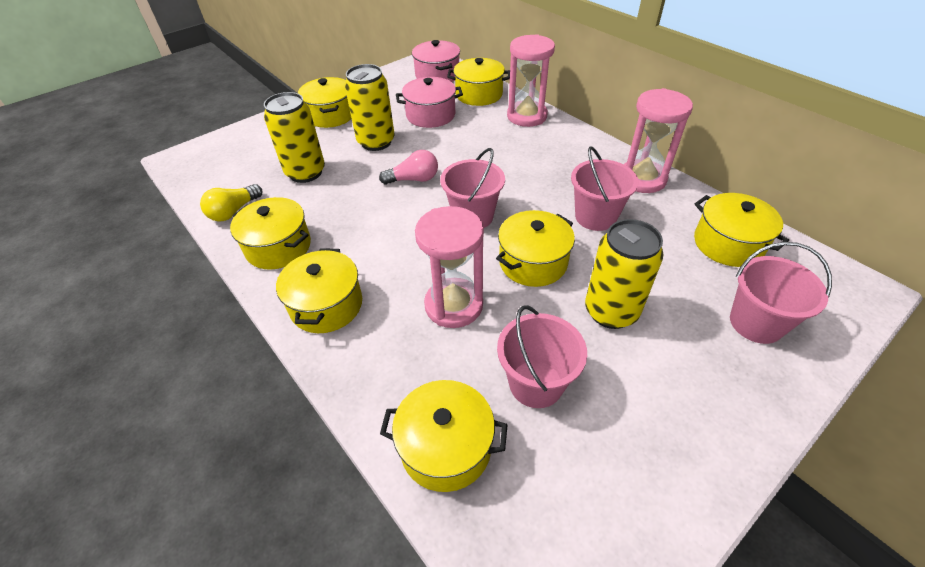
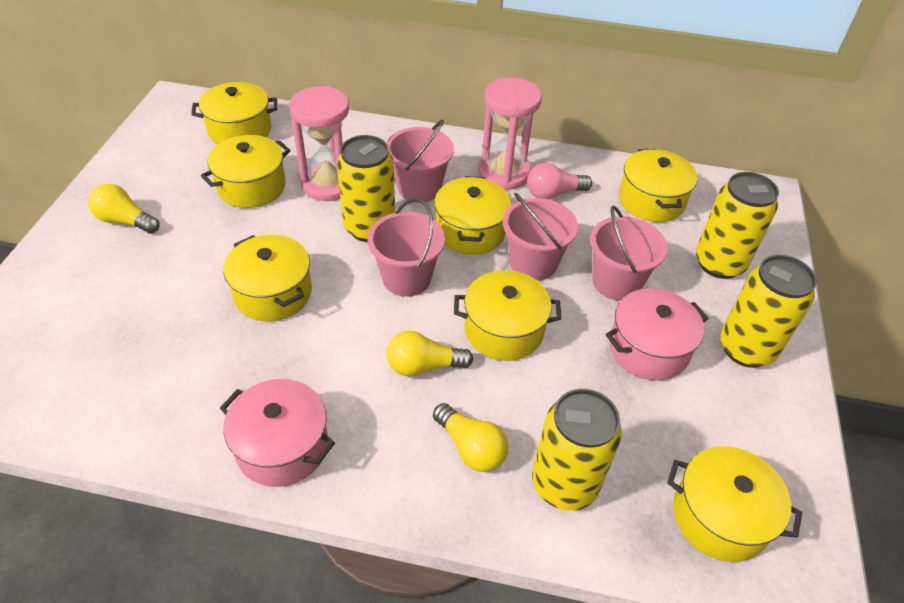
pink hourglass: 3 -> 2
yellow can: 3 -> 4
yellow light bulb: 1 -> 3

